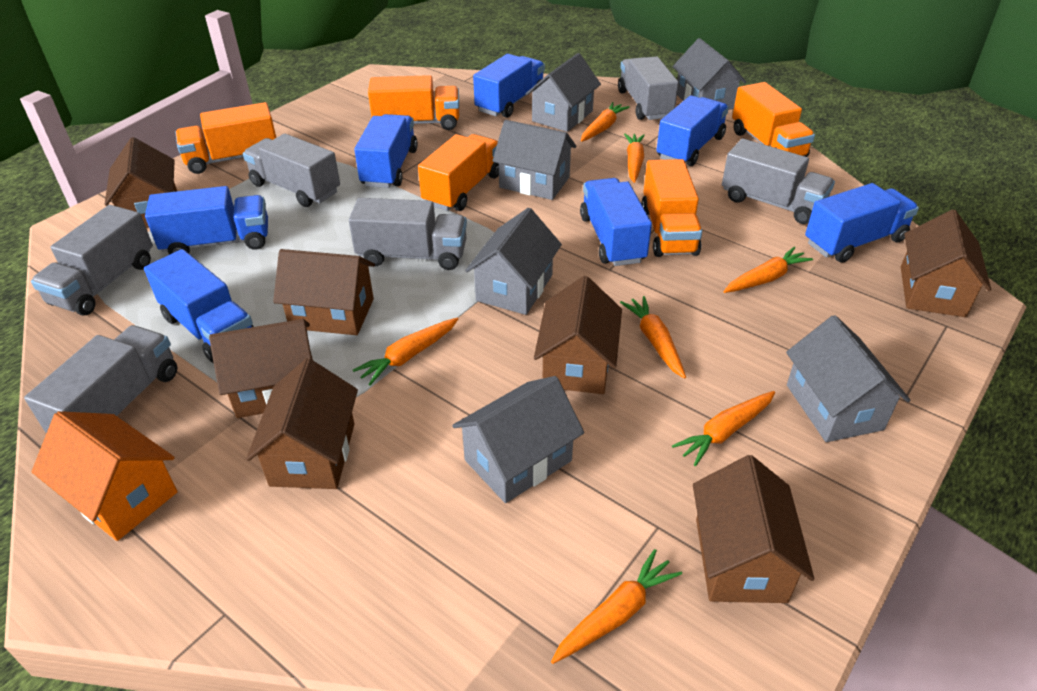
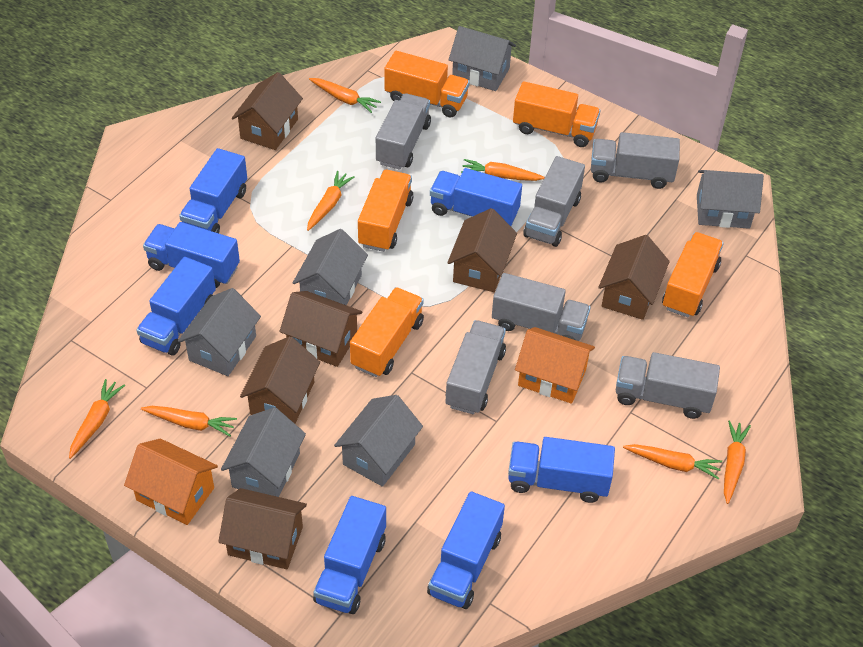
brown house: 7 -> 6
orange house: 1 -> 2

